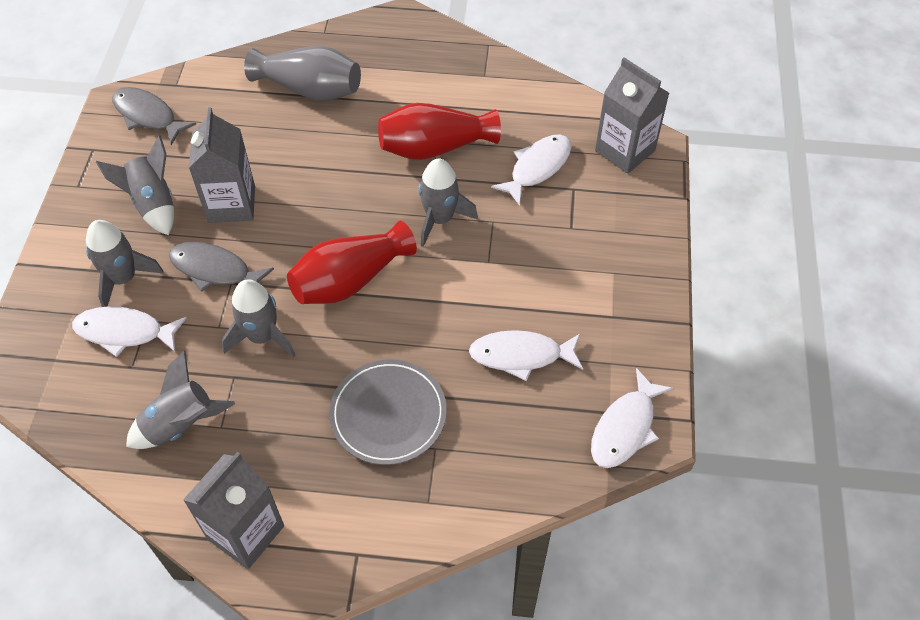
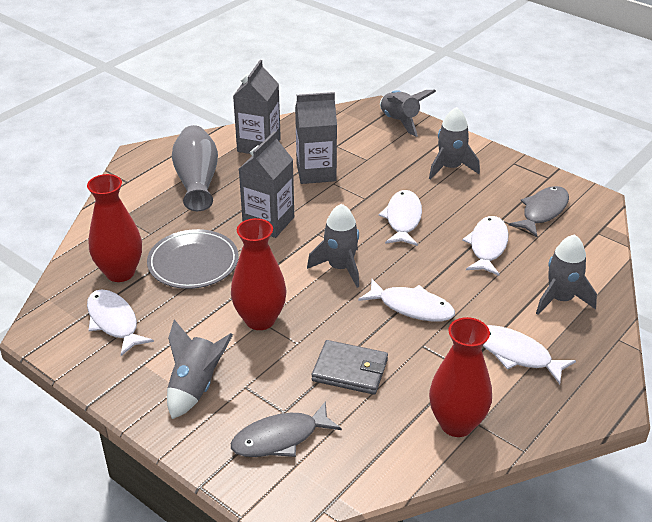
grey wallet: 0 -> 1
red vase: 2 -> 3
white fish: 4 -> 5

